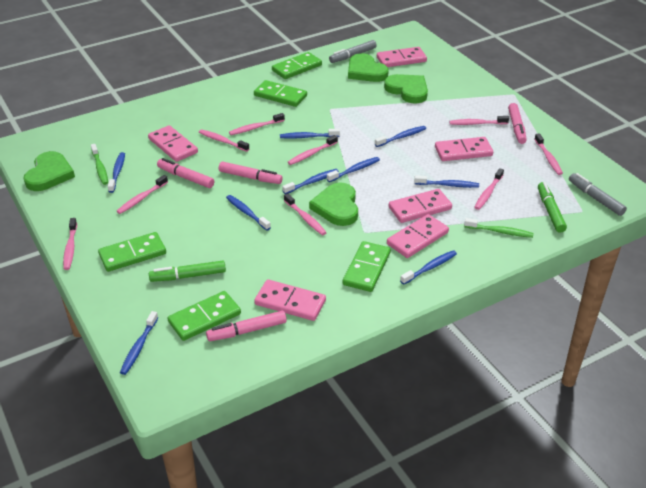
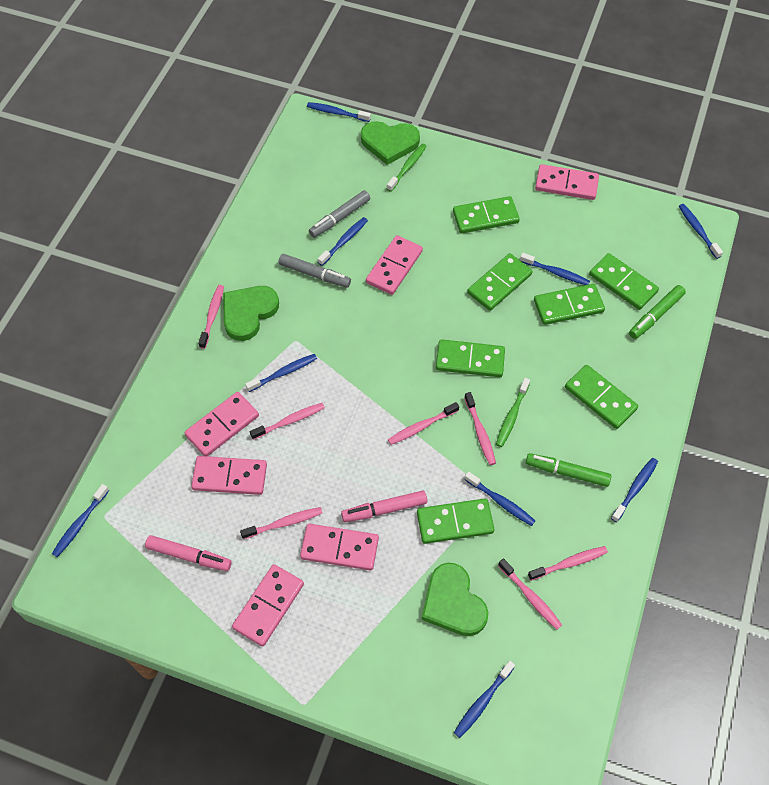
green domino: 5 -> 7
green heart: 4 -> 3
pink marker: 4 -> 2
pink toothbrush: 9 -> 7

